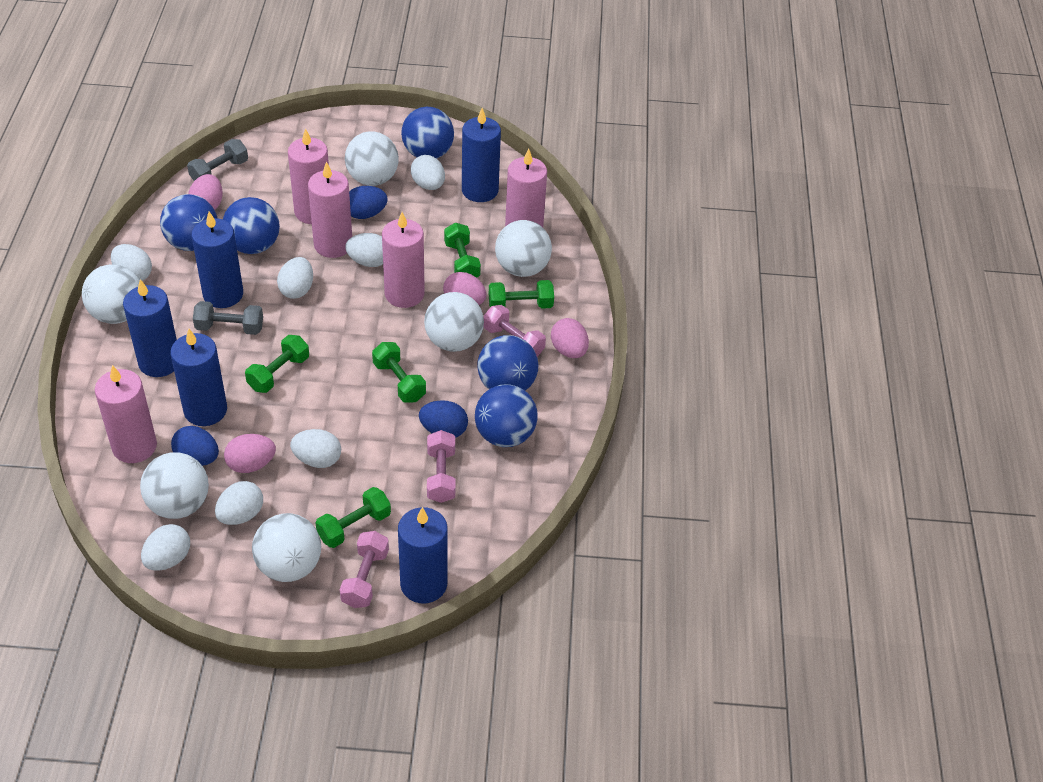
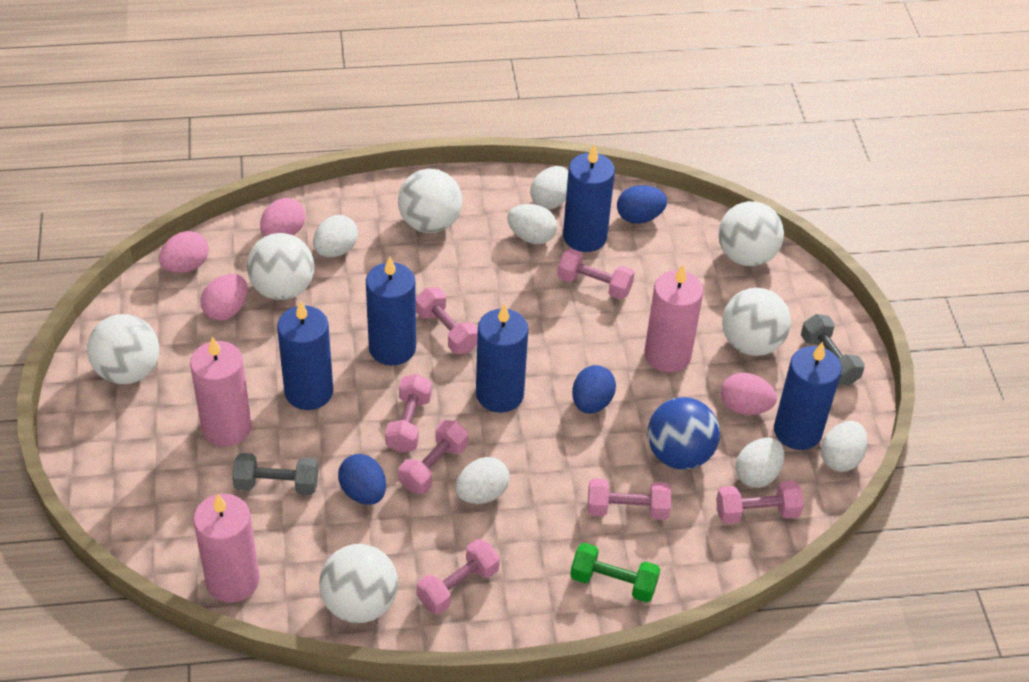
blue ball: 5 -> 1
green dumbbell: 5 -> 1
pink candle: 5 -> 3
pink dumbbell: 3 -> 7
white egg: 7 -> 6

